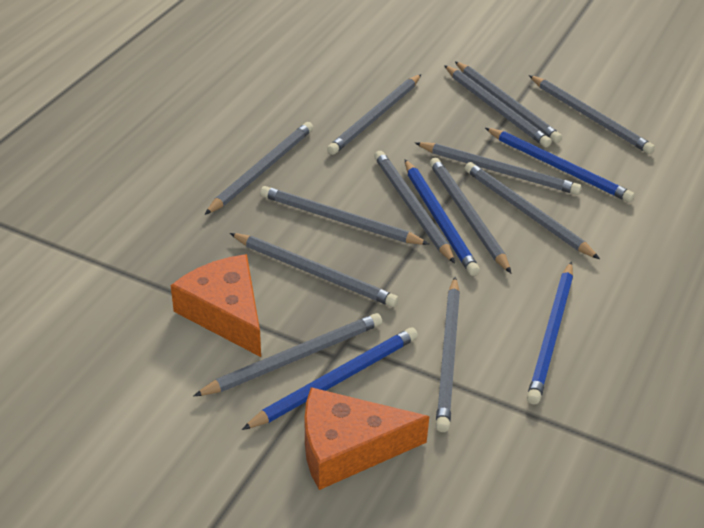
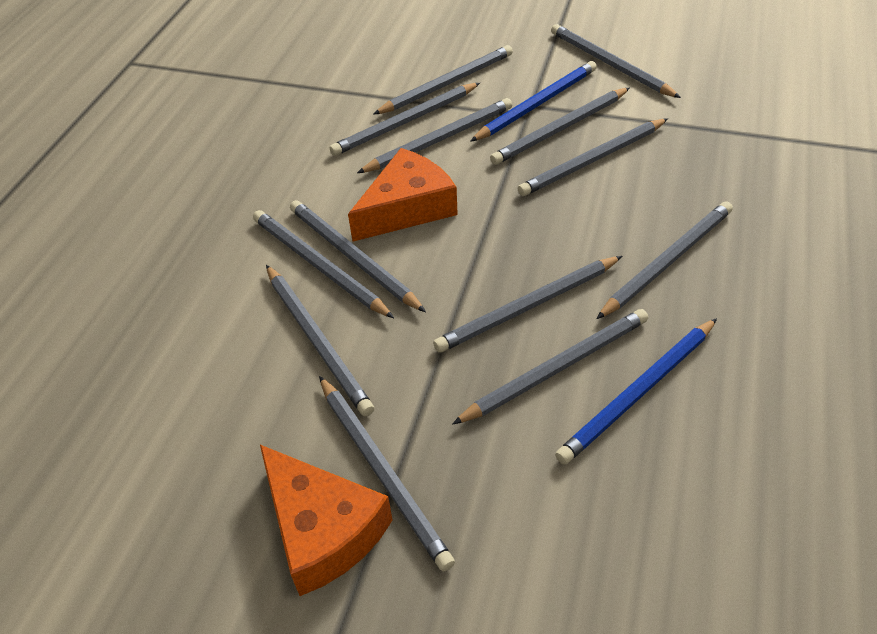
blue pencil: 4 -> 2

